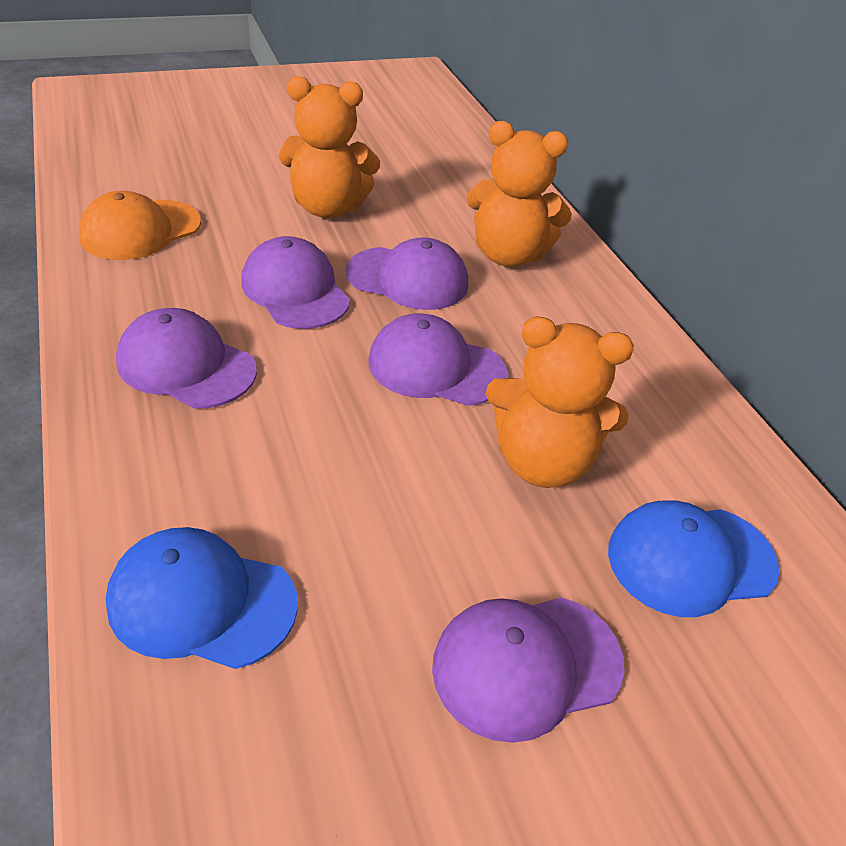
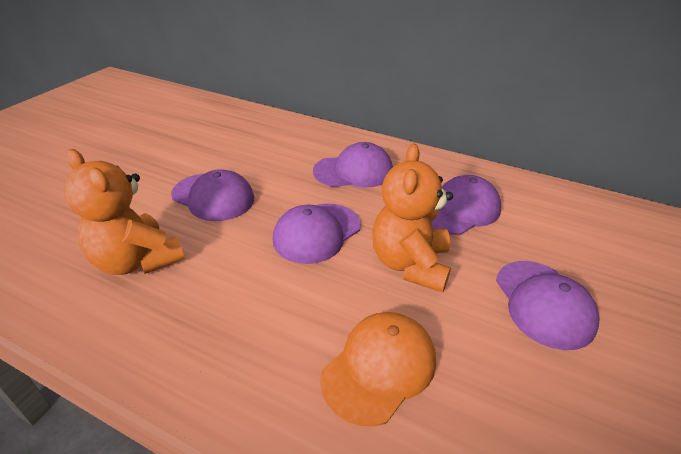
blue cap: 2 -> 0
orange teddy bear: 3 -> 2

